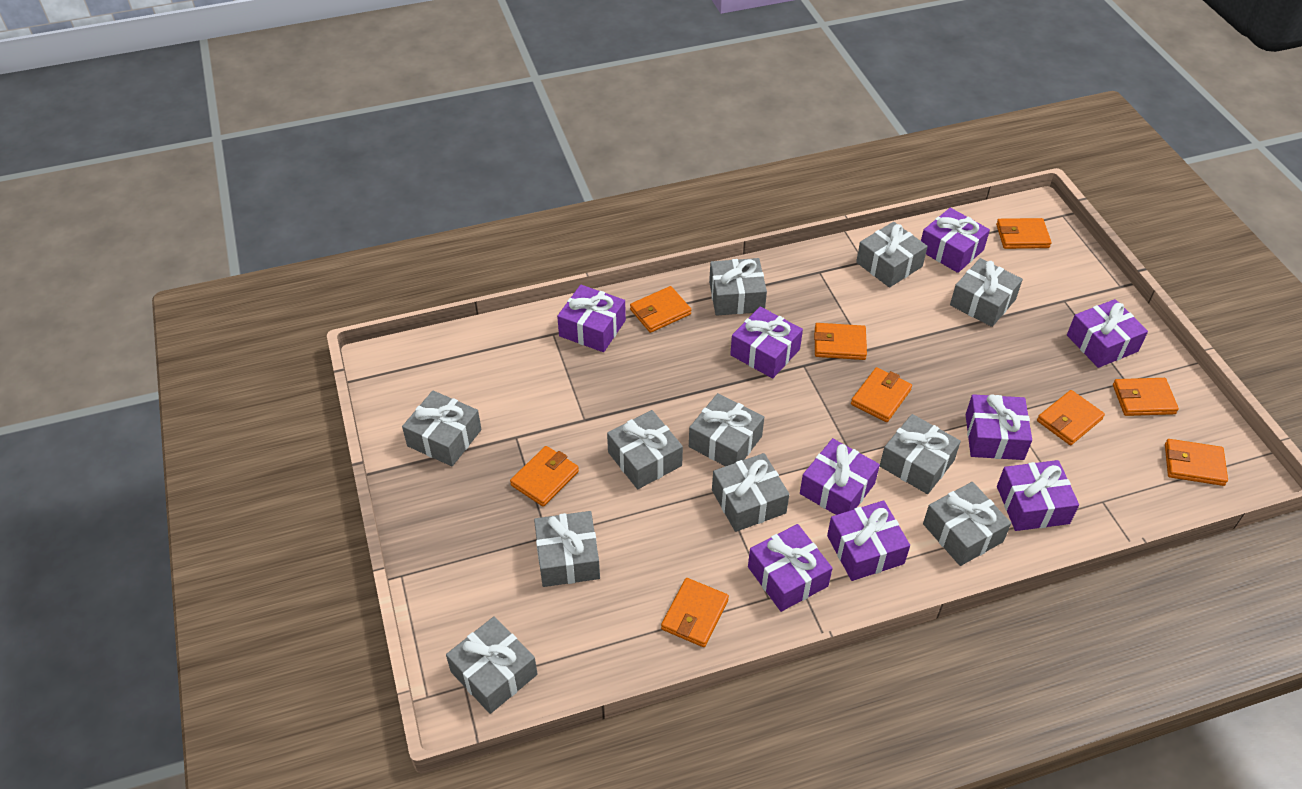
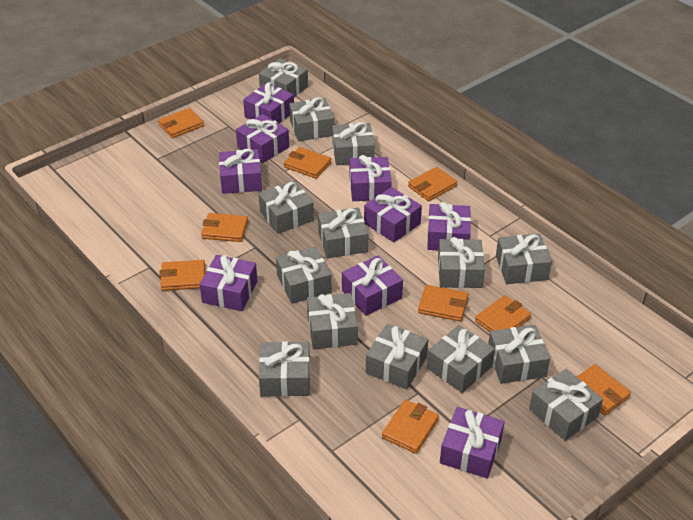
grey gift: 11 -> 14

